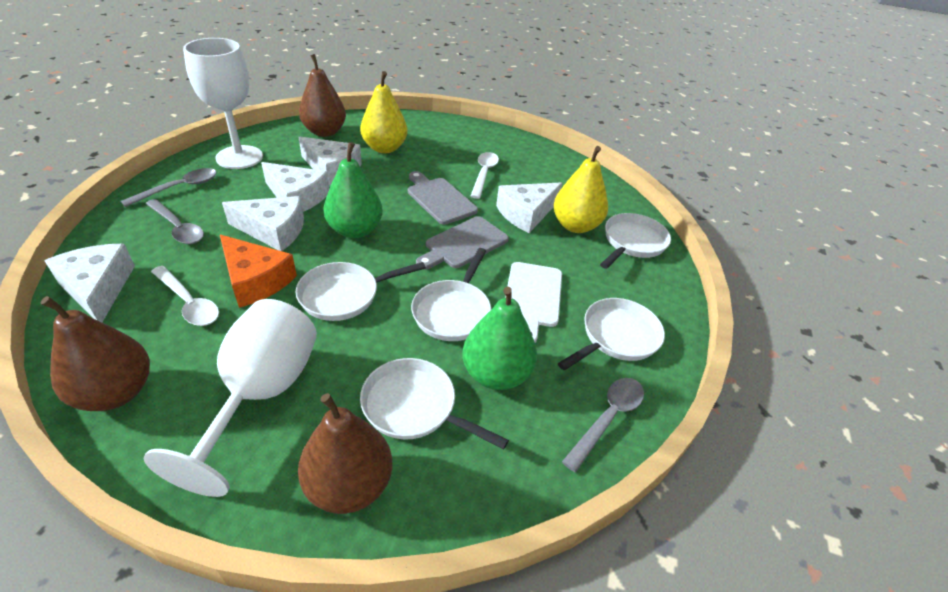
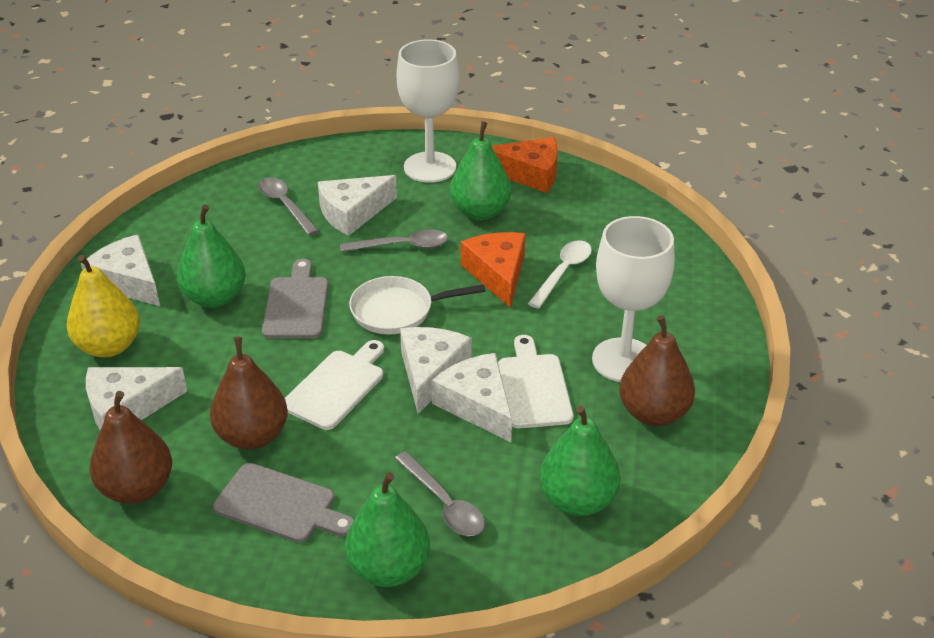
green pear: 2 -> 4
orange cheese: 1 -> 2
white cutting board: 1 -> 2
white pan: 5 -> 1
white spoon: 2 -> 1
yellow pear: 2 -> 1

